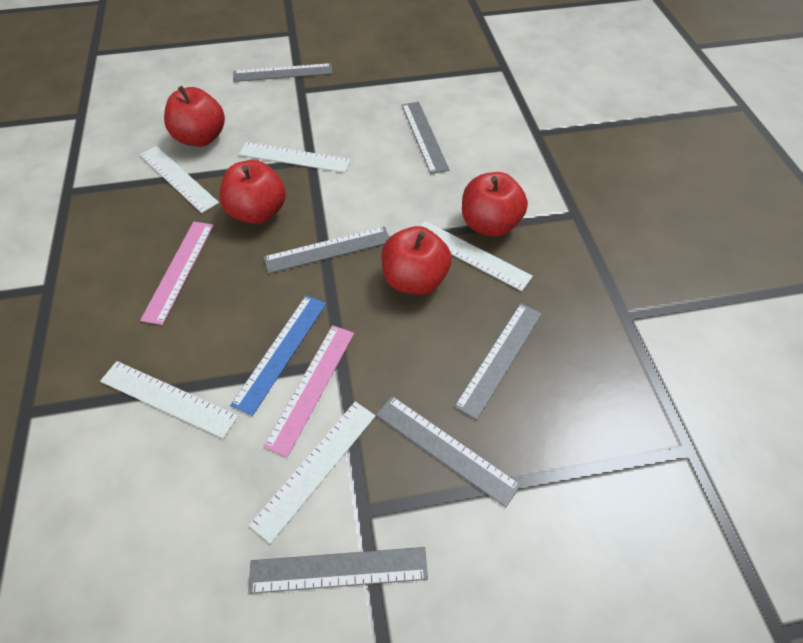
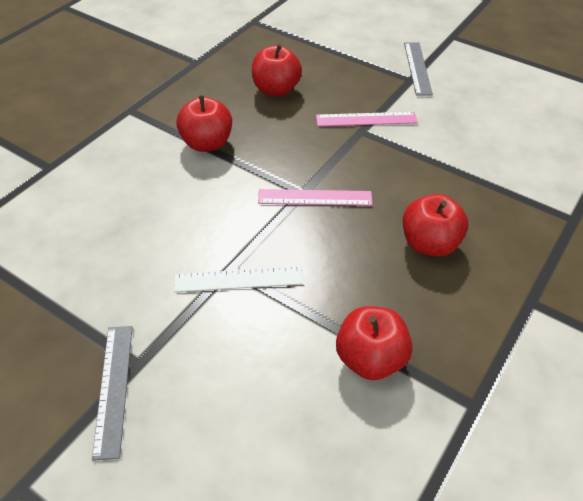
blue ruler: 1 -> 0
grey ruler: 6 -> 2
white ruler: 5 -> 1

